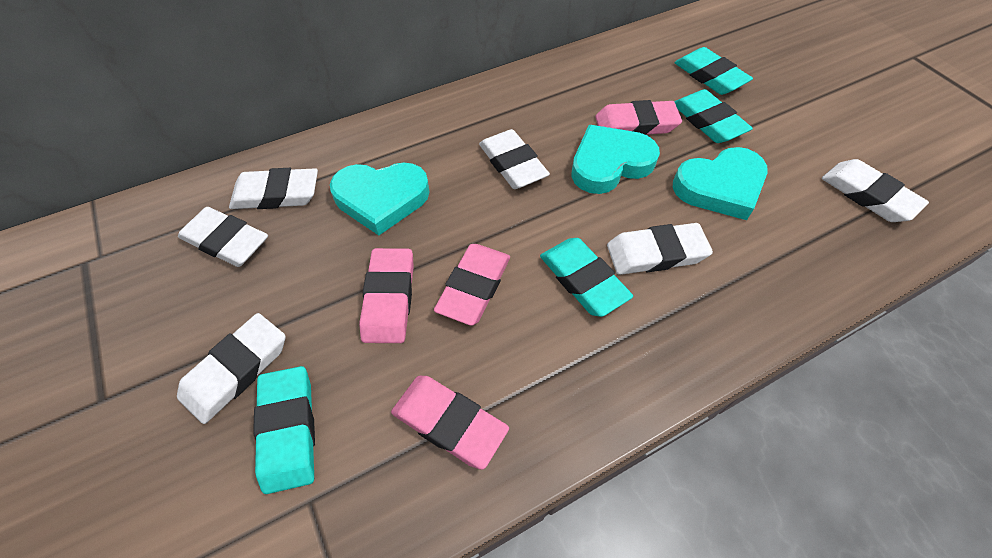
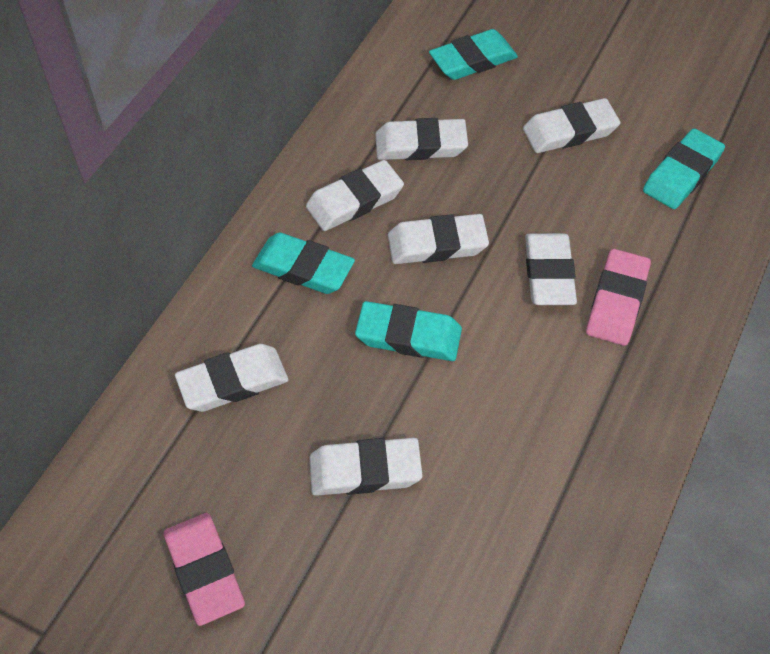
pink eraser: 4 -> 2
turquoise heart: 3 -> 0
white eraser: 6 -> 7

